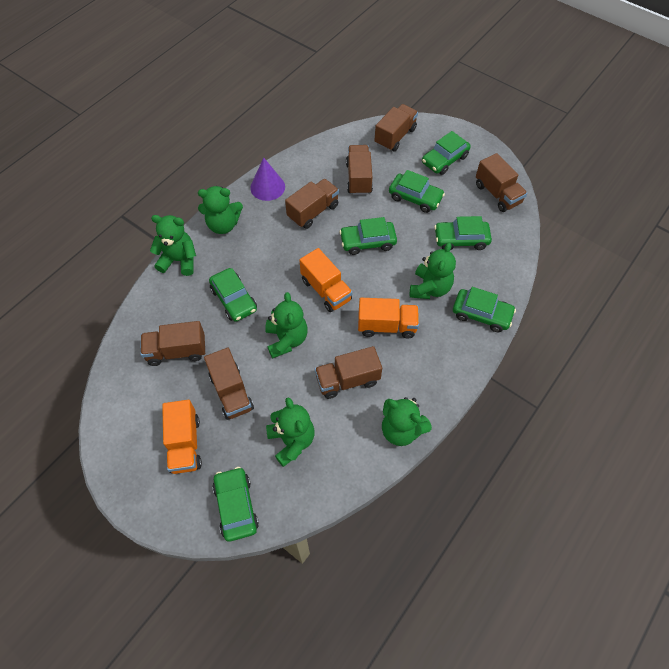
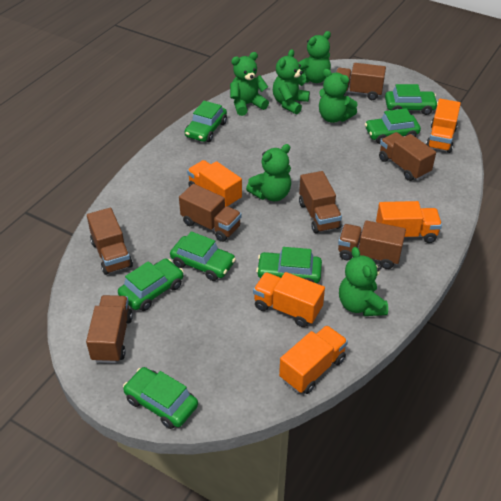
orange truck: 3 -> 5
purple cone: 1 -> 0

